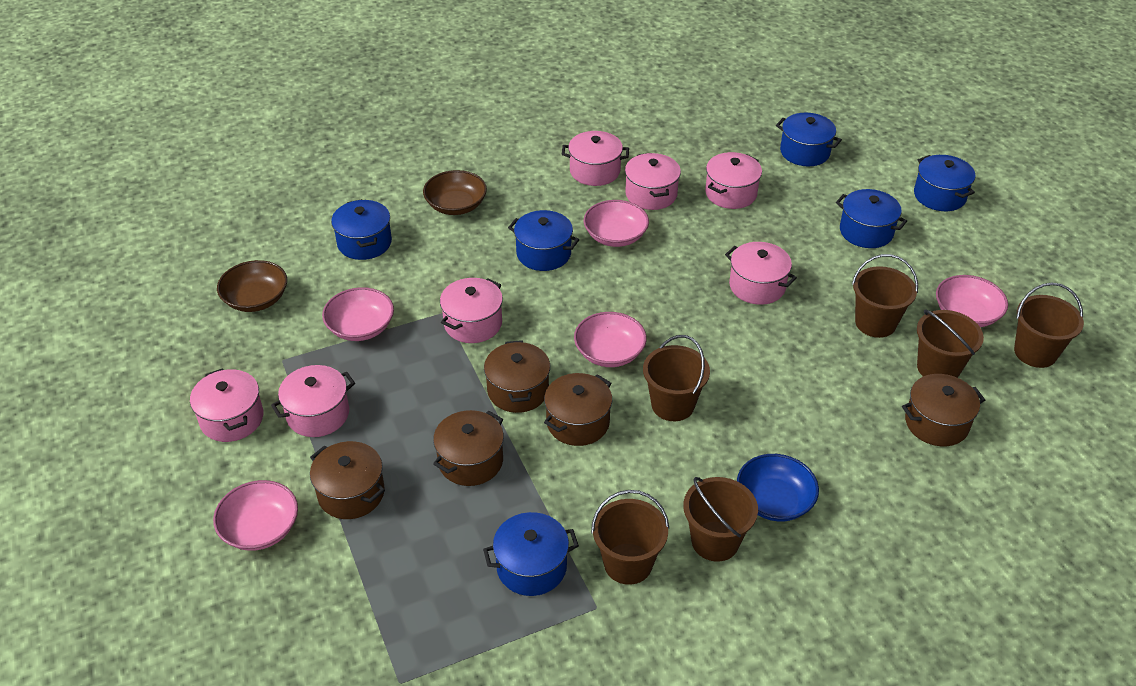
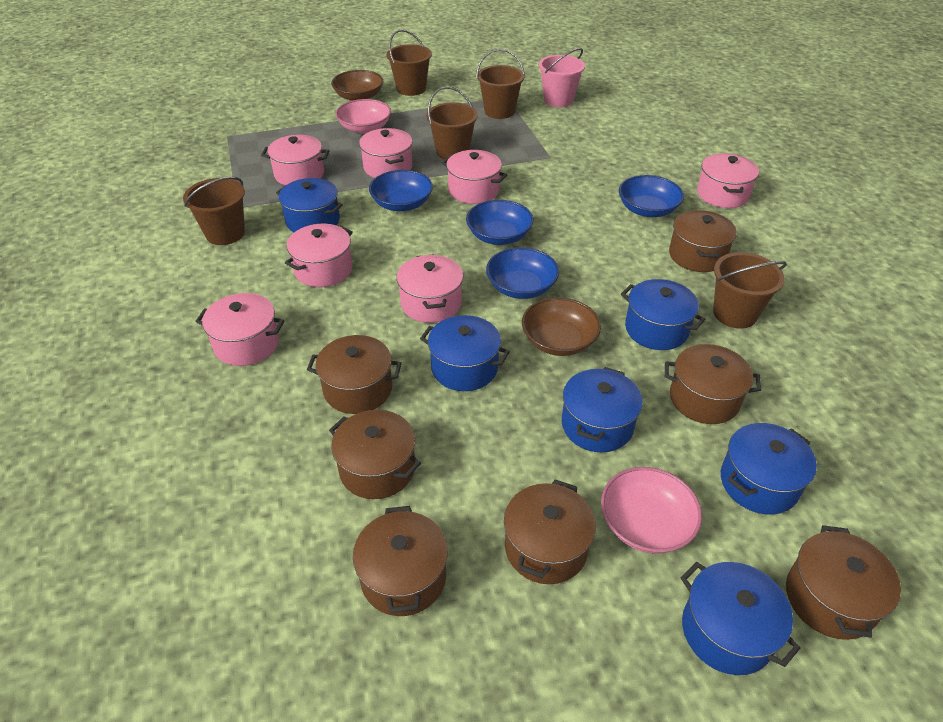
blue bowl: 1 -> 4
brown bucket: 6 -> 5
brown pot: 5 -> 7
pink bowl: 5 -> 2
pink bucket: 0 -> 1

